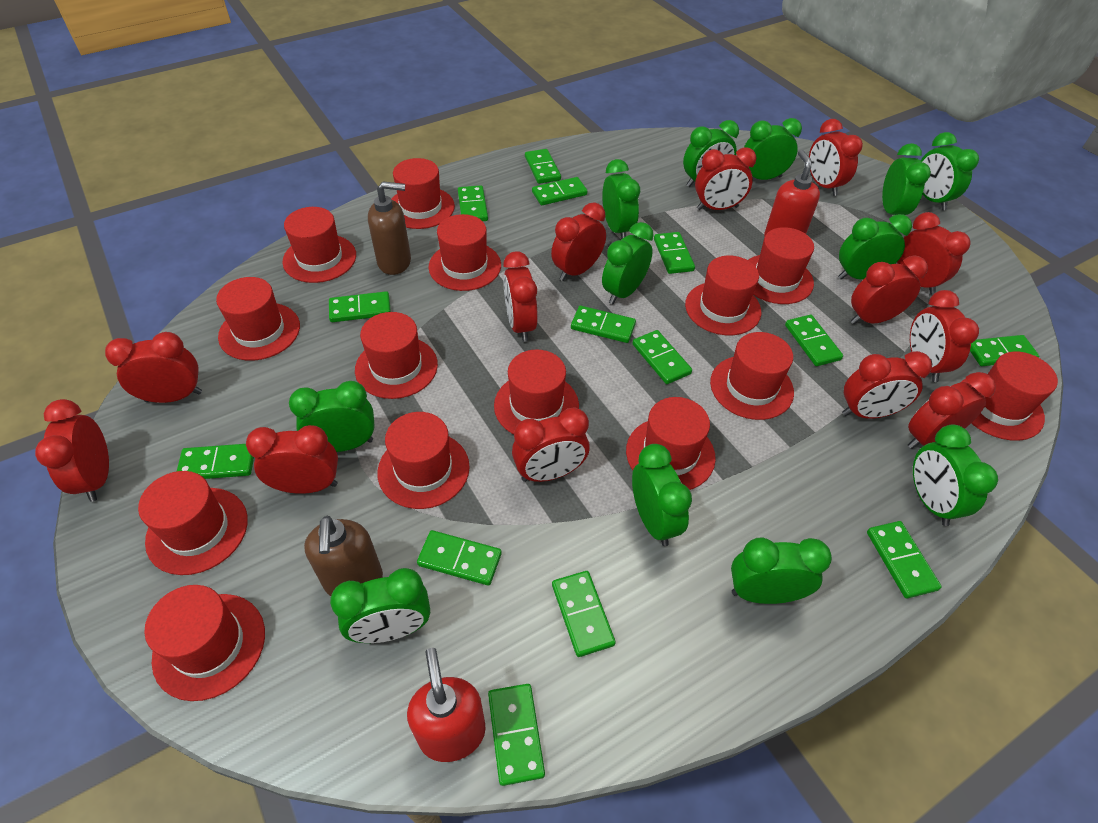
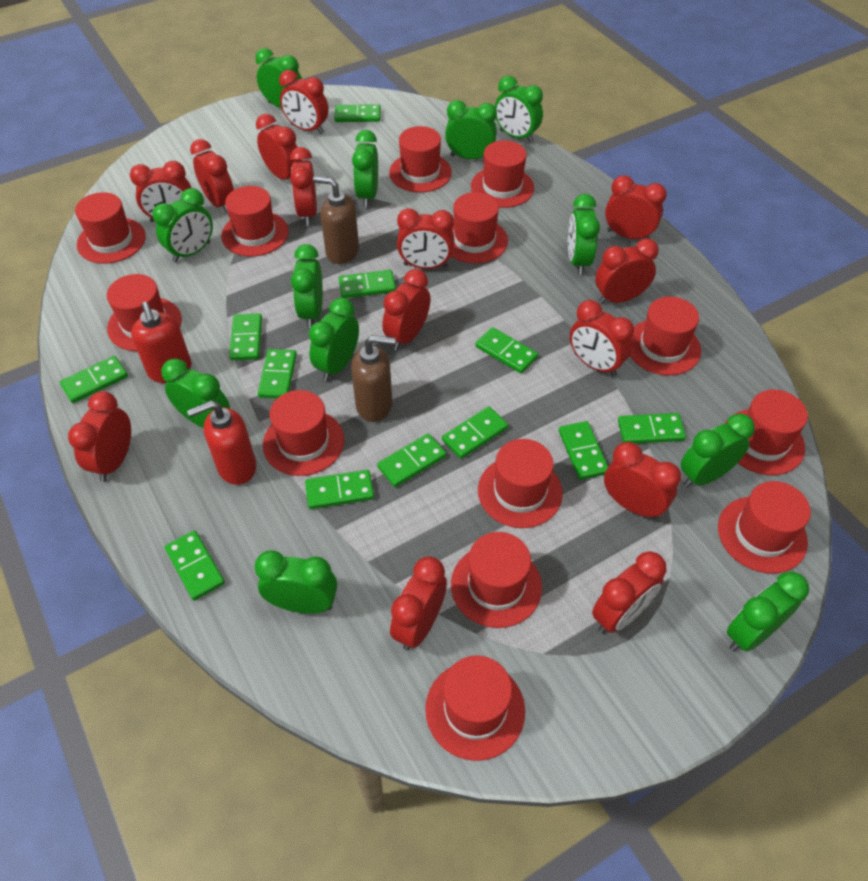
green domino: 14 -> 12
red clock: 13 -> 14
red hat: 14 -> 13

